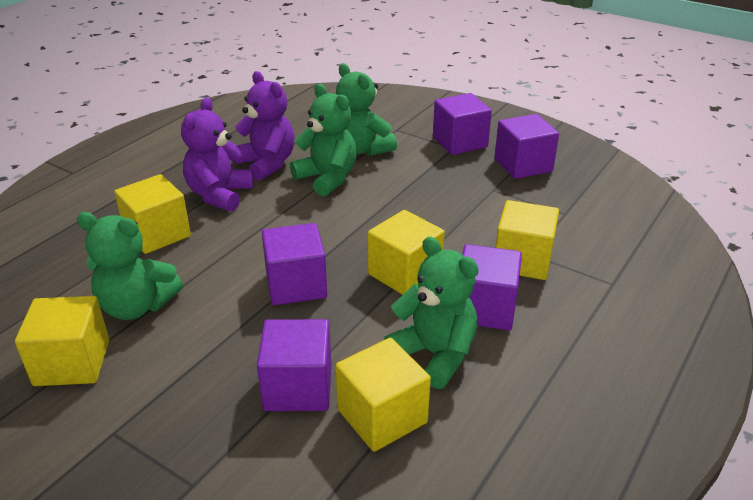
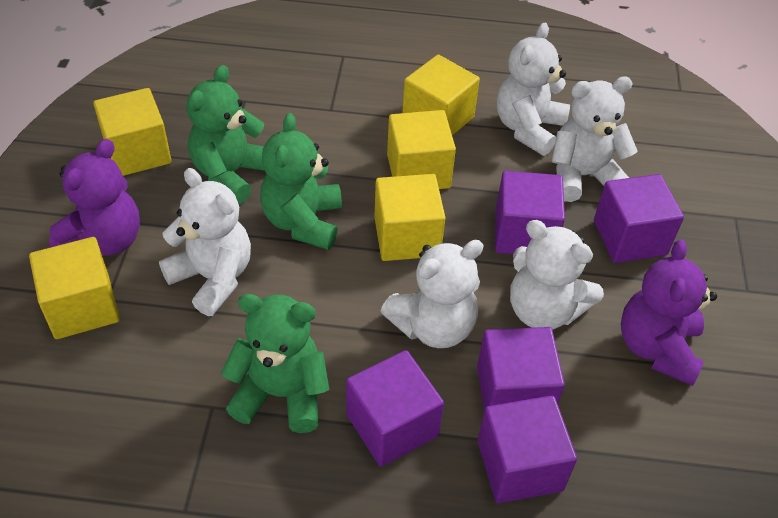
green teddy bear: 4 -> 3
white teddy bear: 0 -> 5

